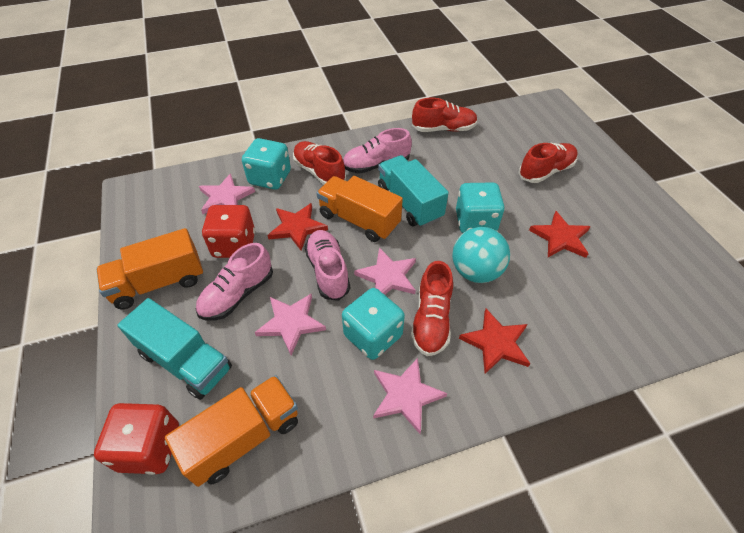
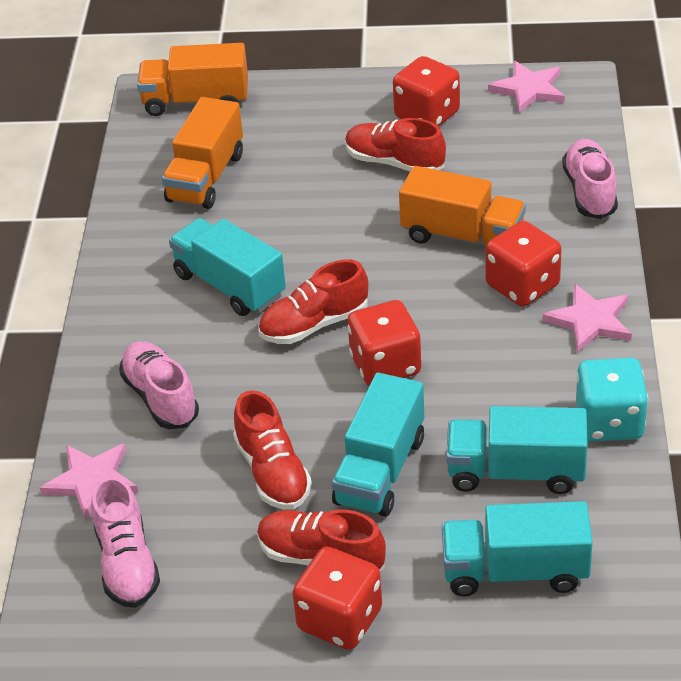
pink star: 4 -> 3
red dice: 2 -> 4
red star: 3 -> 0
turquoise ball: 1 -> 0
turquoise dice: 3 -> 1
turquoise truck: 2 -> 4

